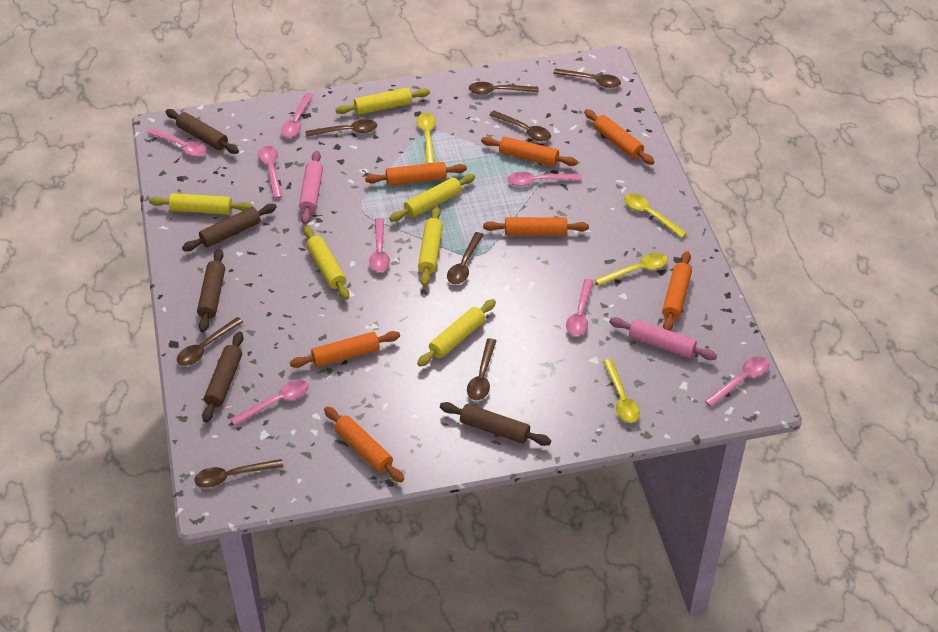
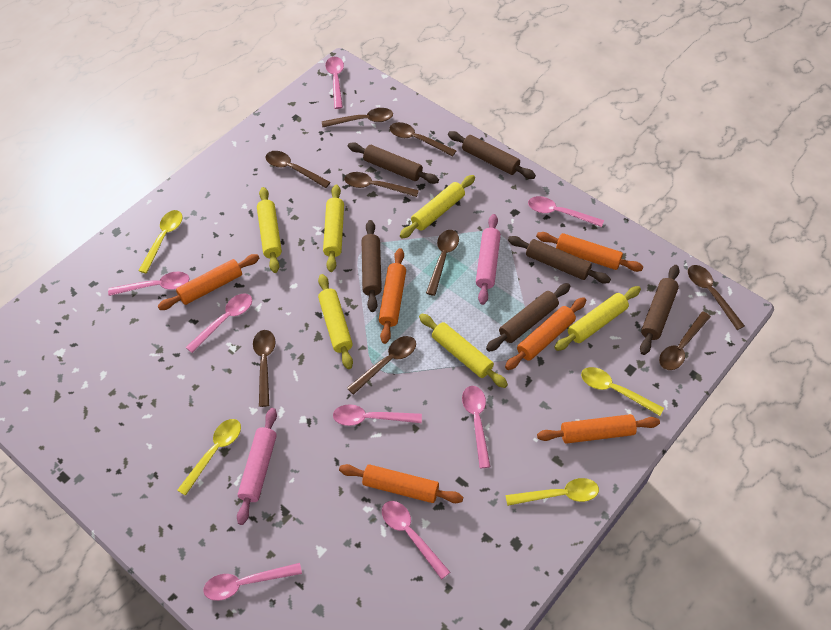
brown rolling pin: 5 -> 6
brown spoon: 8 -> 9
orange rolling pin: 7 -> 6

